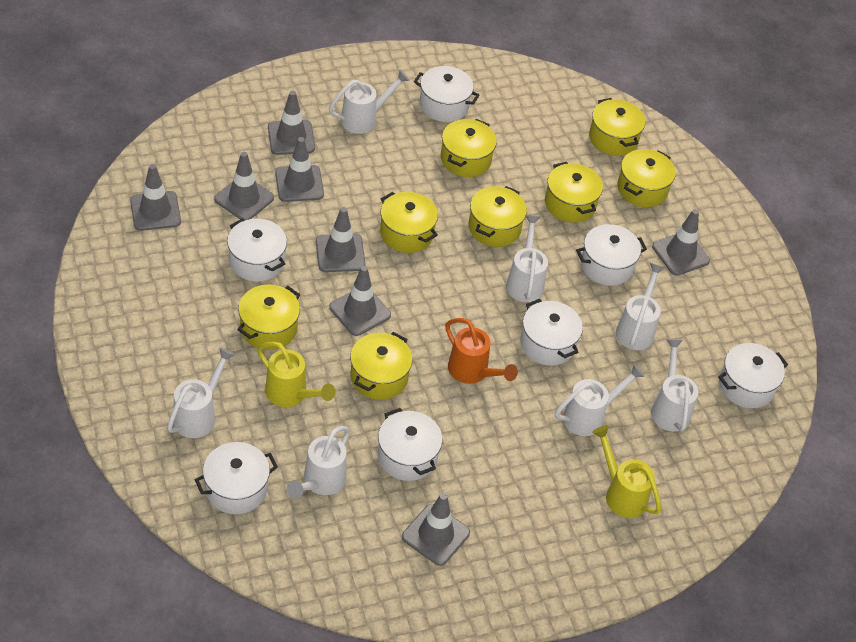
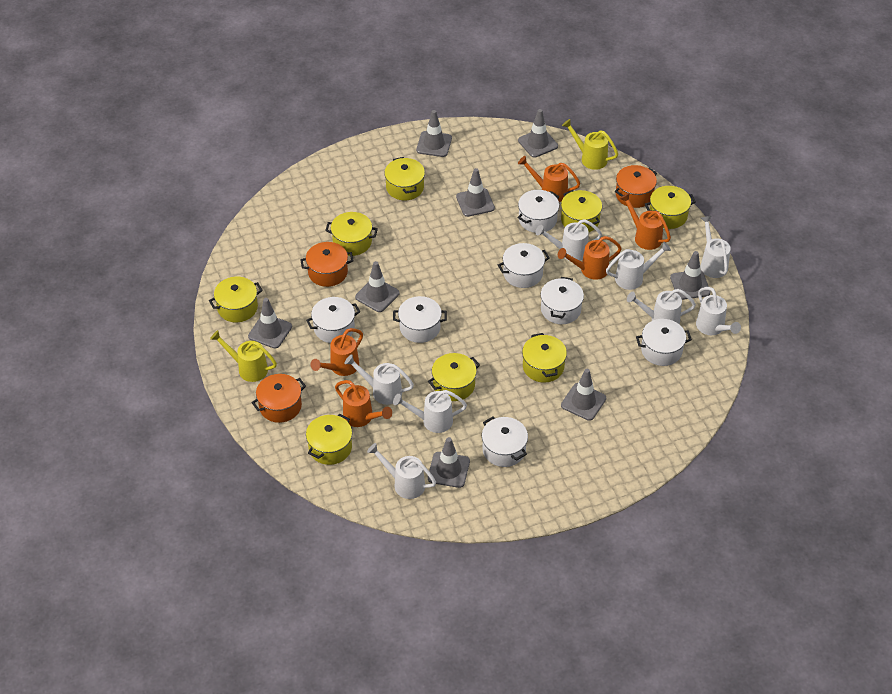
orange pot: 0 -> 3
orange watering can: 1 -> 5
white watering can: 7 -> 8

